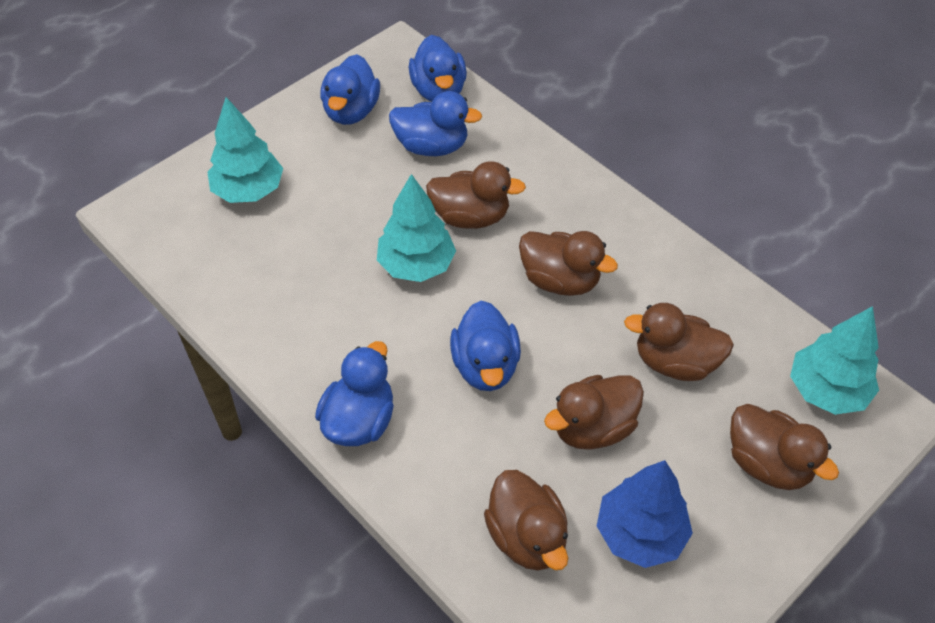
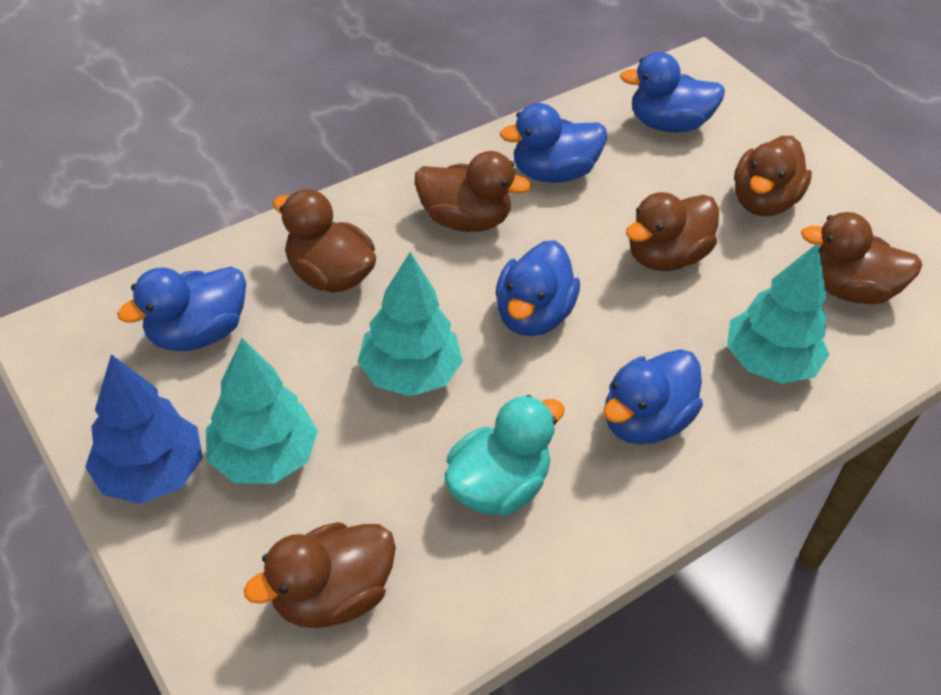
turquoise duck: 0 -> 1

